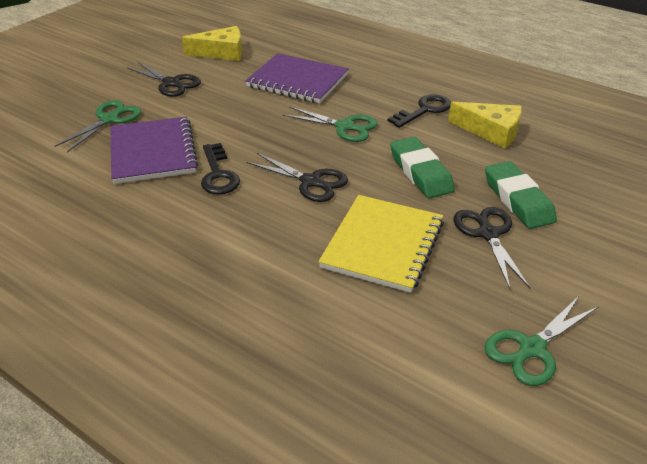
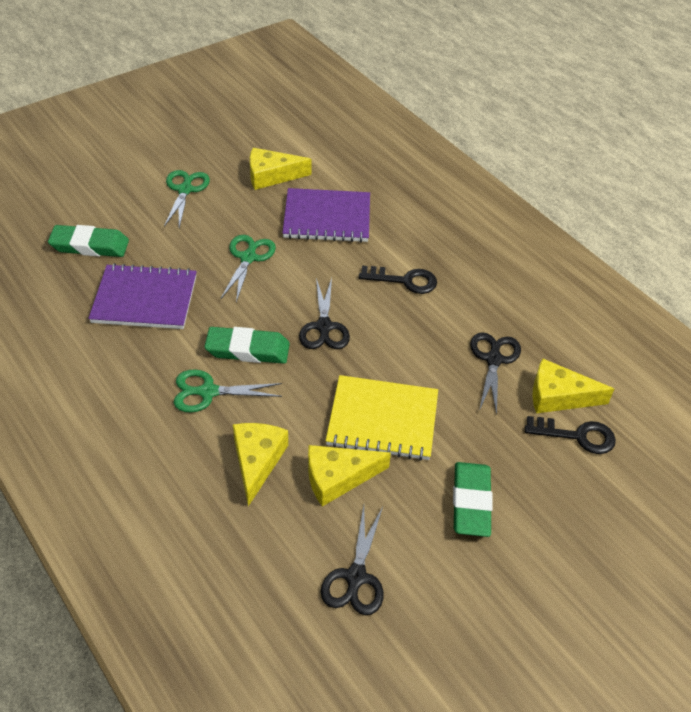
green eraser: 2 -> 3
yellow cheese: 2 -> 4

